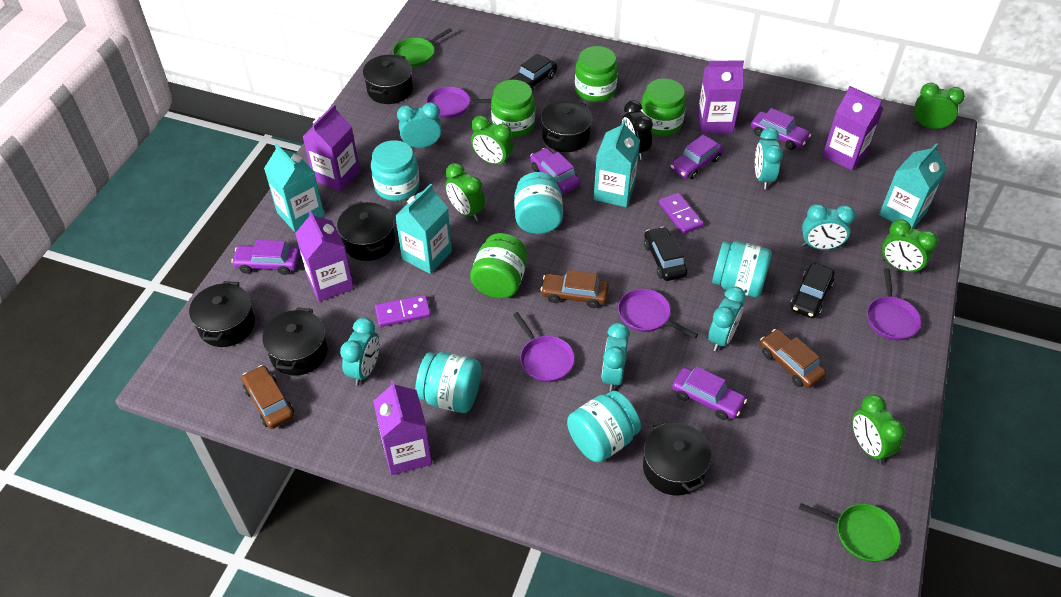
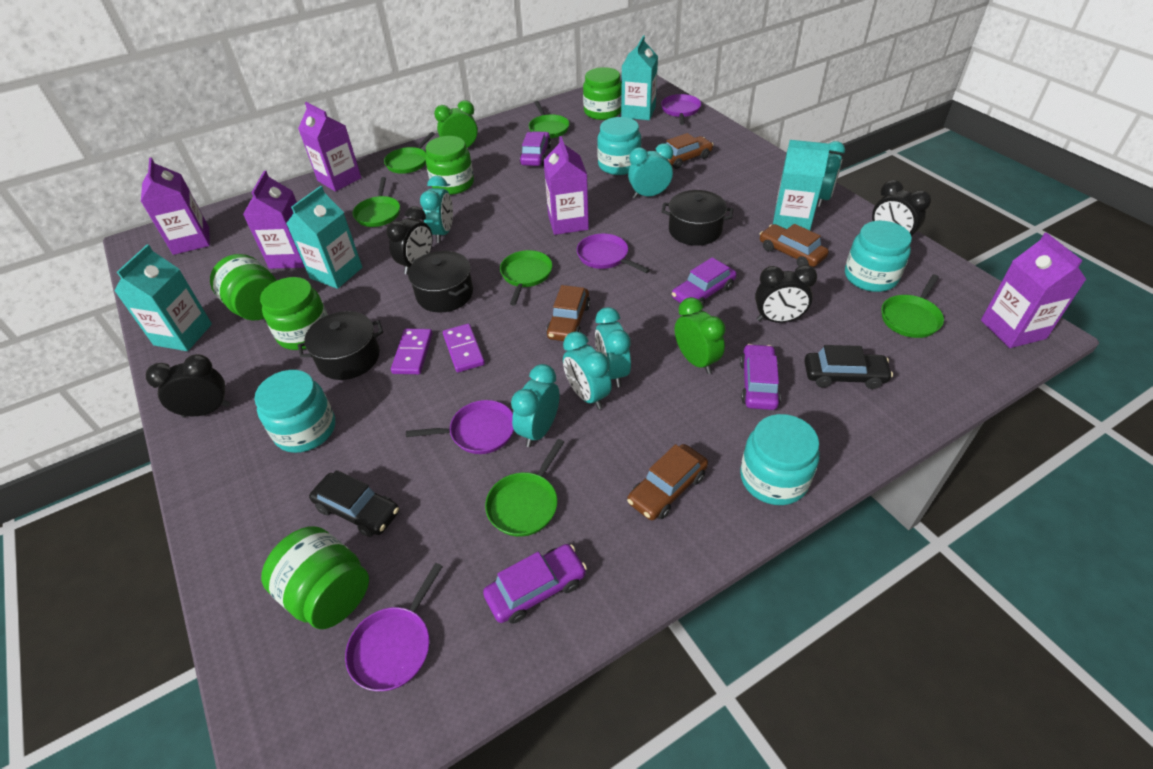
black car: 3 -> 2
black clock: 1 -> 4
black pot: 6 -> 3
brown car: 3 -> 4
green clock: 5 -> 2
green jar: 4 -> 5
green pan: 2 -> 6
purple car: 5 -> 4
turquoise jar: 5 -> 4

